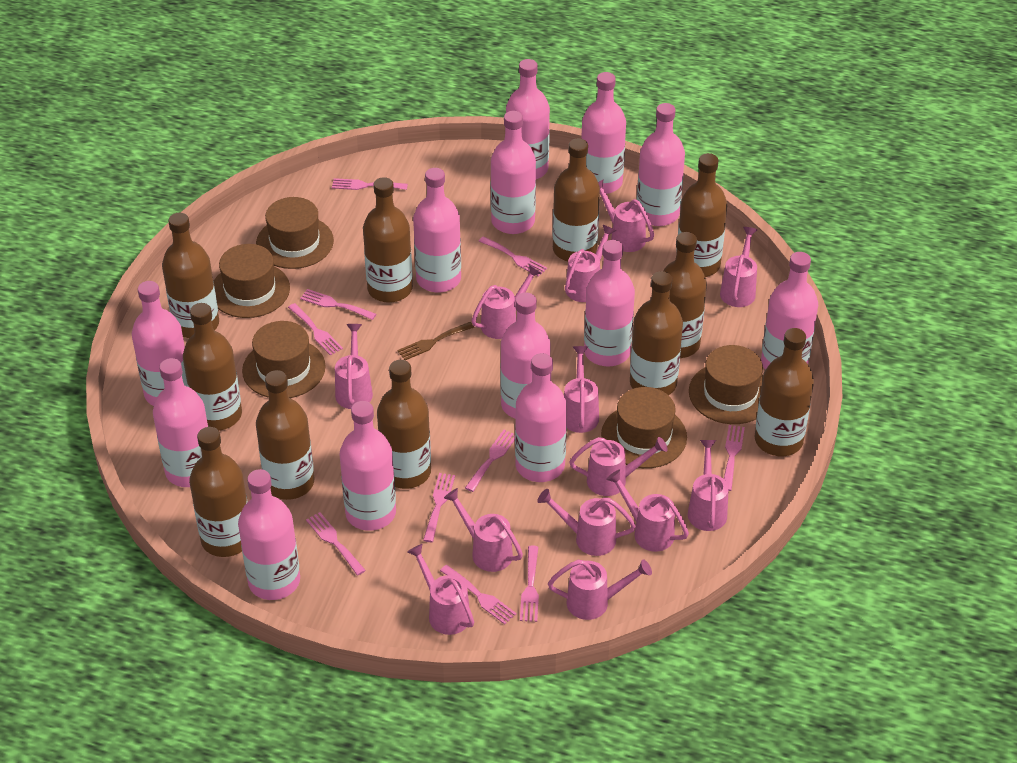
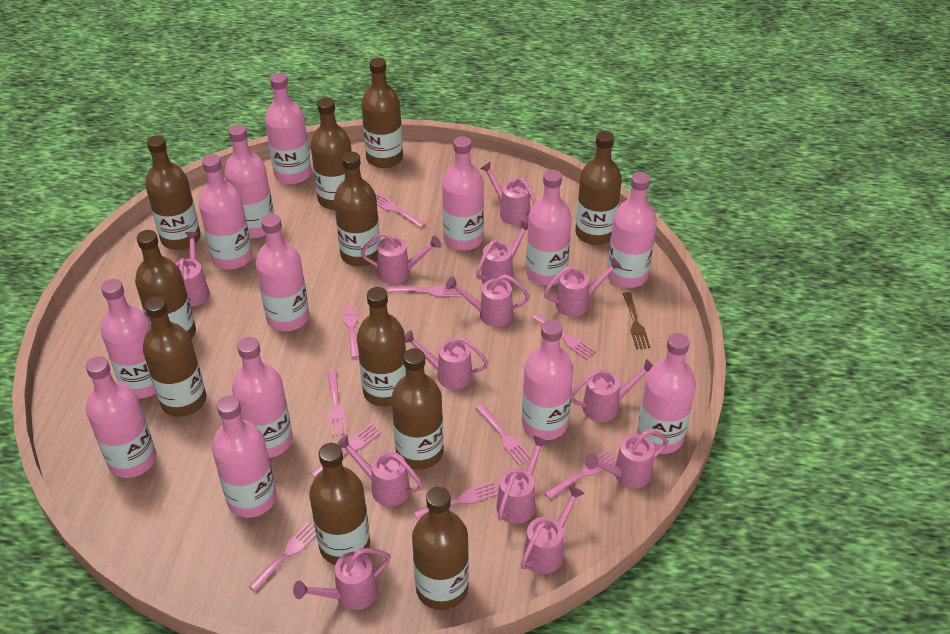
brown hat: 5 -> 0

